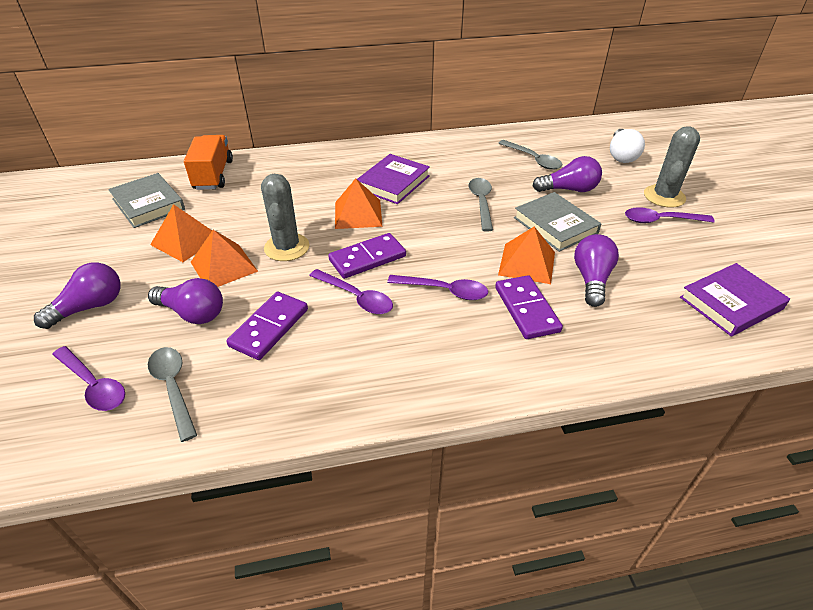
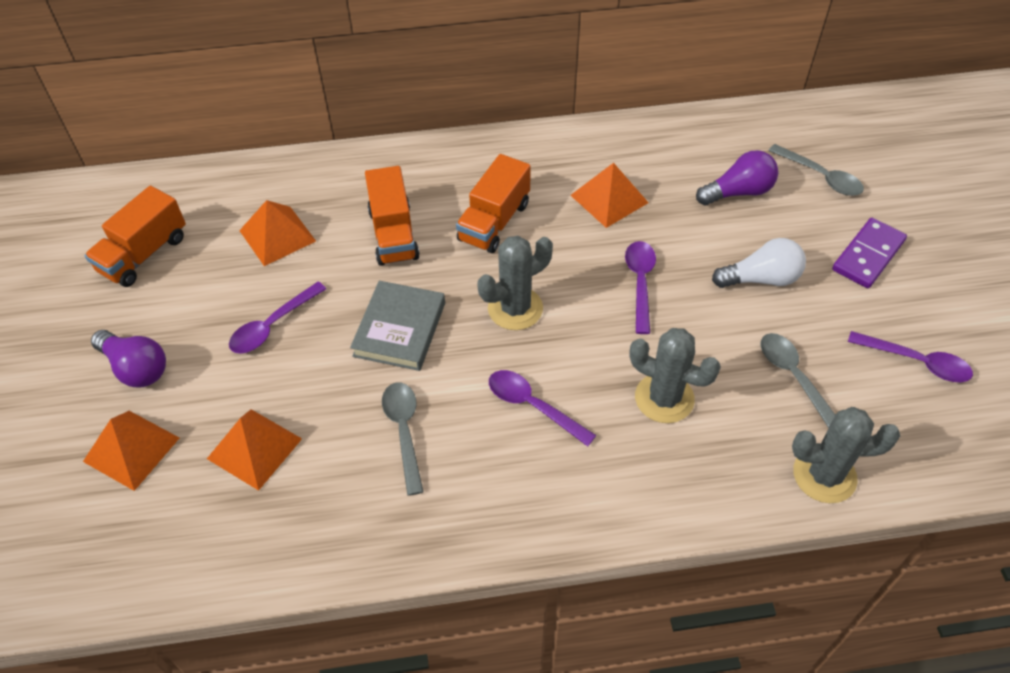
grey book: 2 -> 1
grey cactus: 2 -> 3
orange truck: 1 -> 3
purple book: 2 -> 0
purple domino: 3 -> 1
purple light bulb: 4 -> 2

